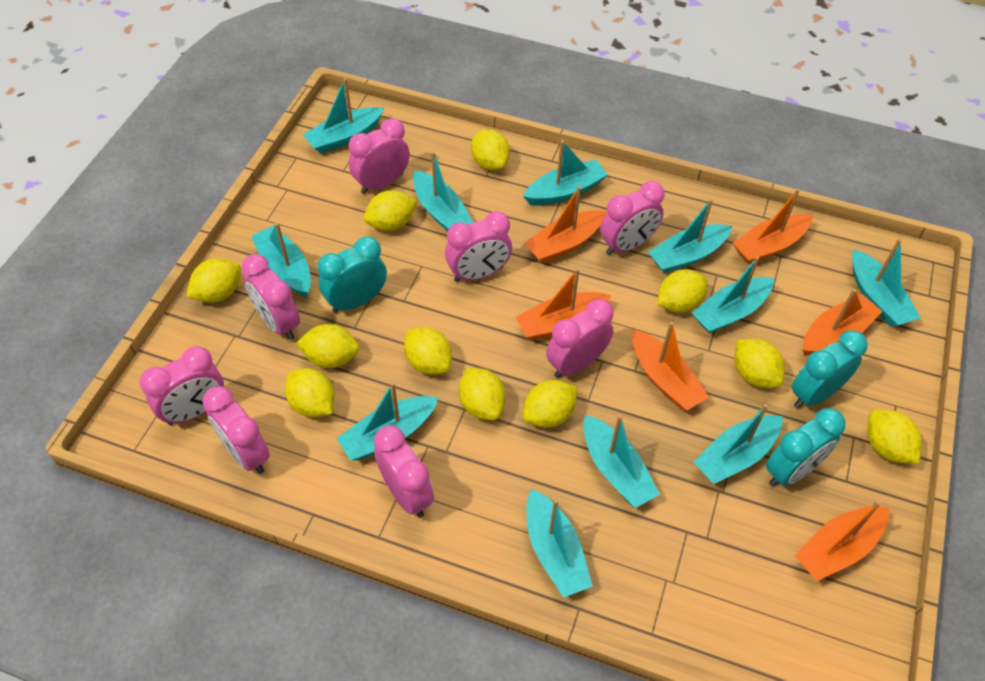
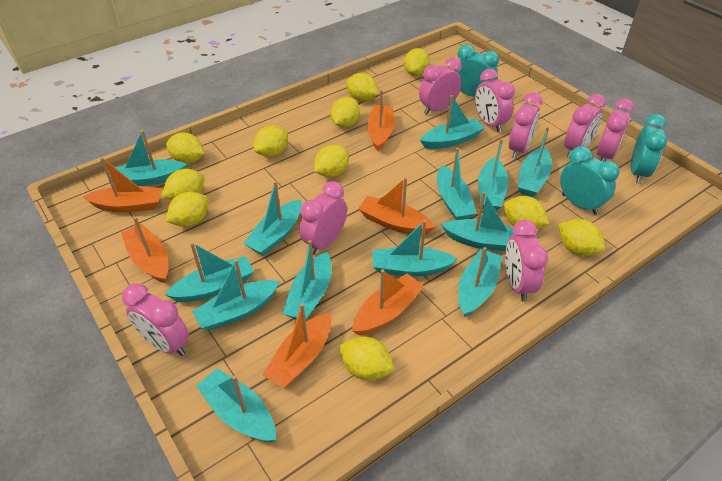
turquoise boat: 11 -> 13

